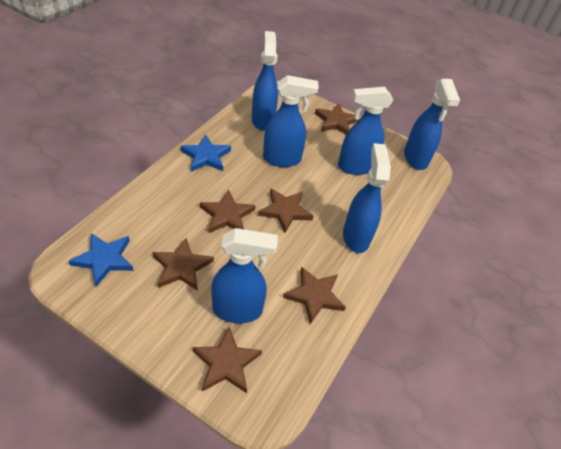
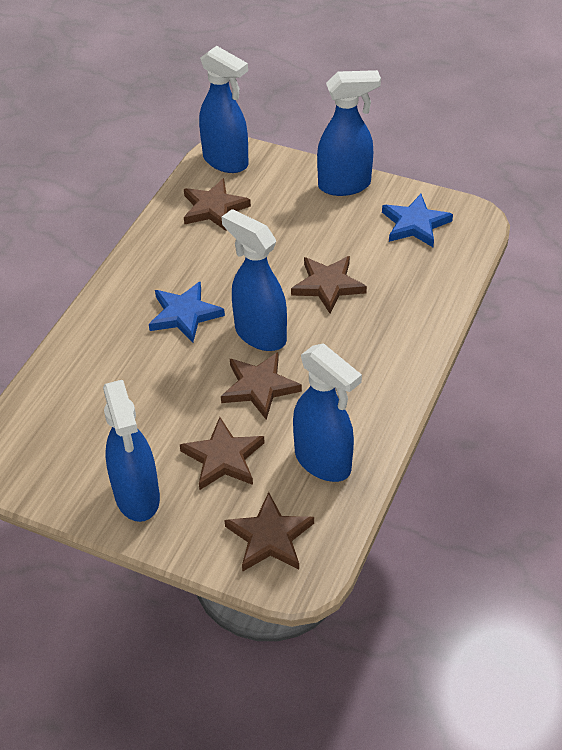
blue spray bottle: 6 -> 5
brown star: 6 -> 5

